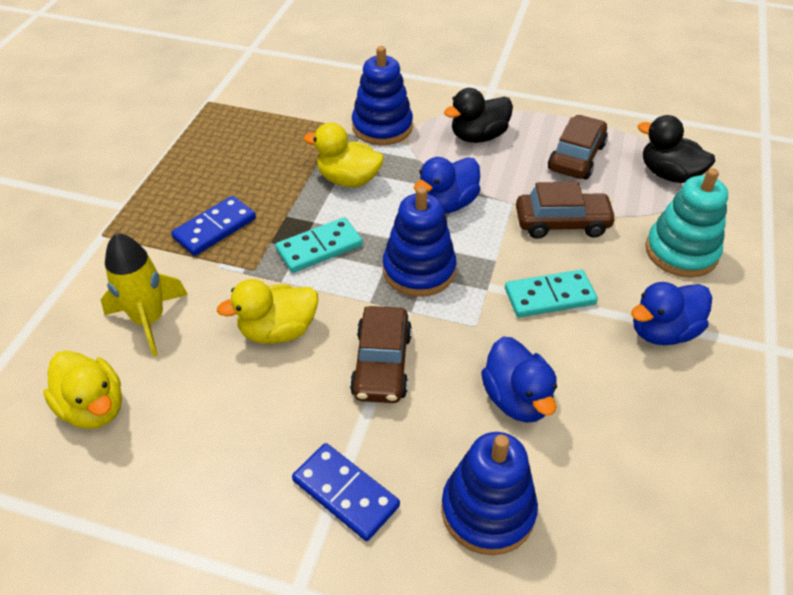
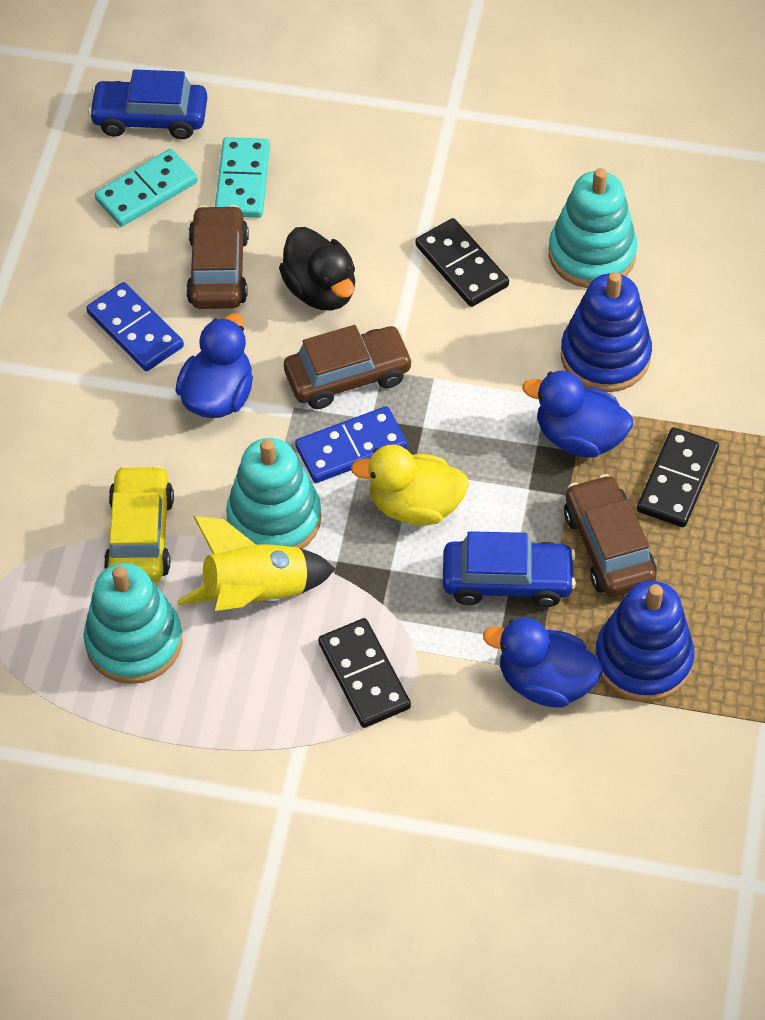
black domino: 0 -> 3
black duck: 2 -> 1
blue car: 0 -> 2
blue stacking toy: 3 -> 2
turquoise stacking toy: 1 -> 3
yellow car: 0 -> 1
yellow duck: 3 -> 1

